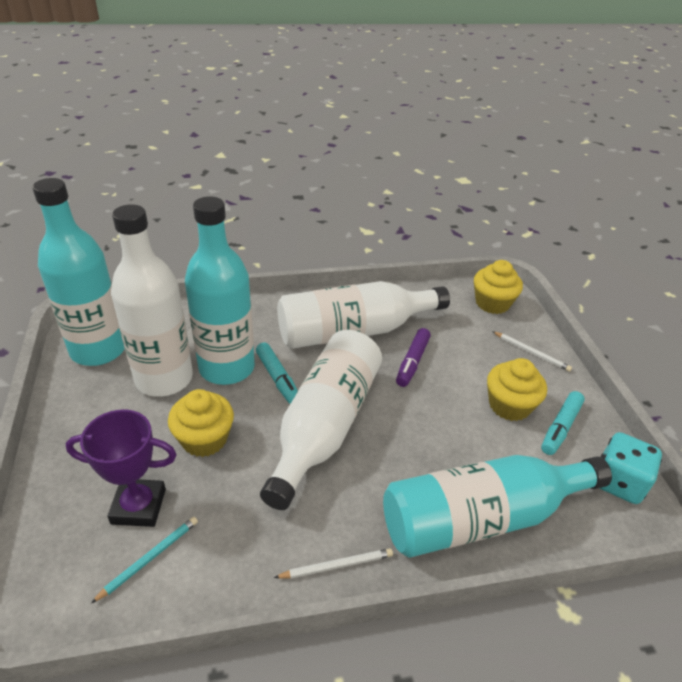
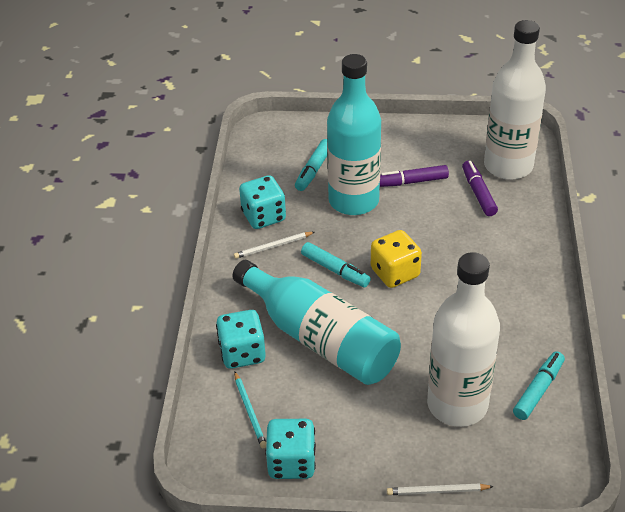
purple marker: 1 -> 2
purple trophy: 1 -> 0
turquoise bottle: 3 -> 2
turquoise dice: 1 -> 3
turquoise marker: 2 -> 3
white bottle: 3 -> 2
yellow cupcake: 3 -> 0
yellow dice: 0 -> 1

